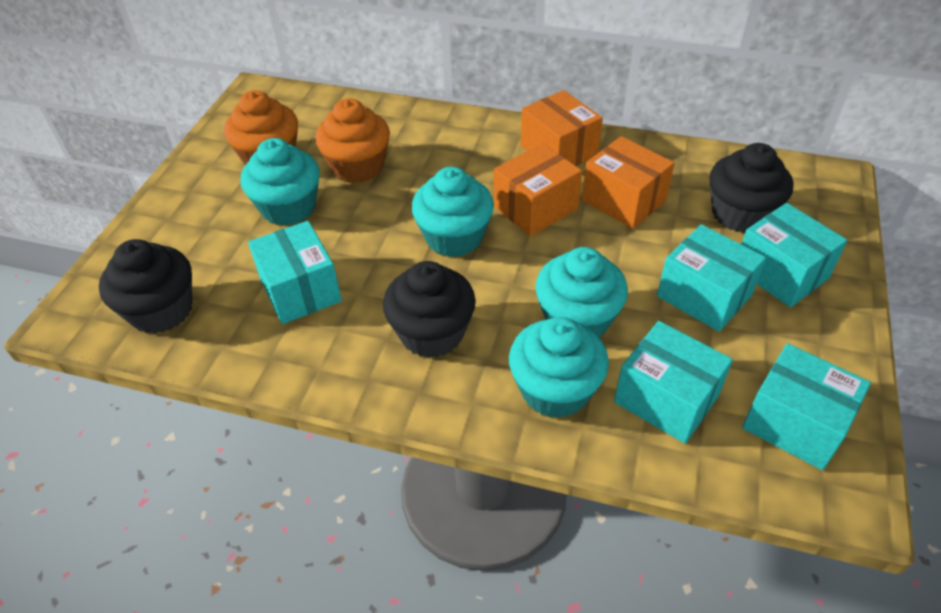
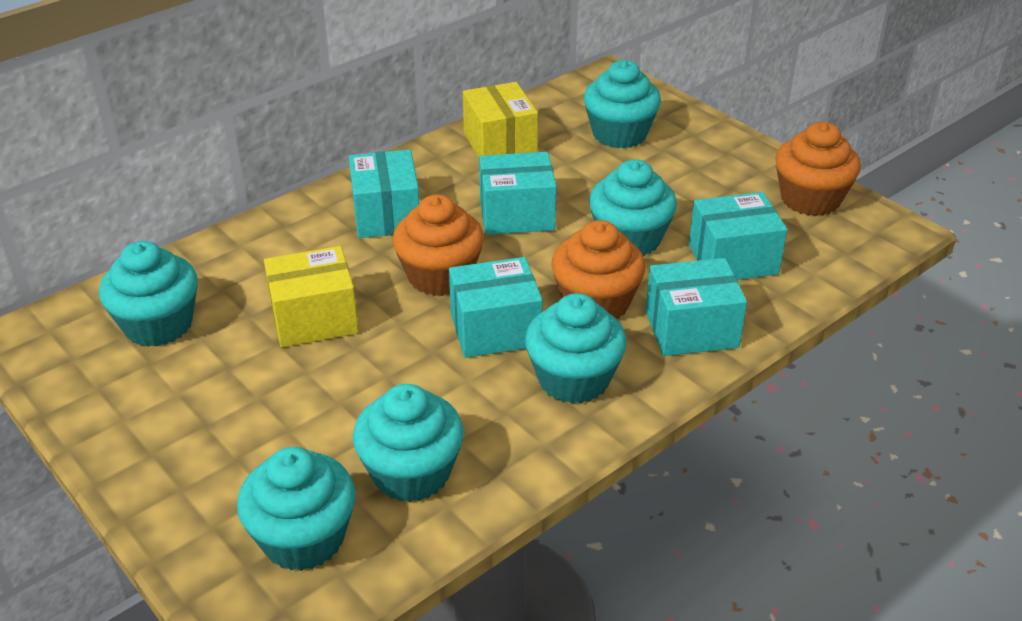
black cupcake: 3 -> 0
orange box: 3 -> 0
orange cupcake: 2 -> 3
turquoise cupcake: 4 -> 6
yellow box: 0 -> 2

